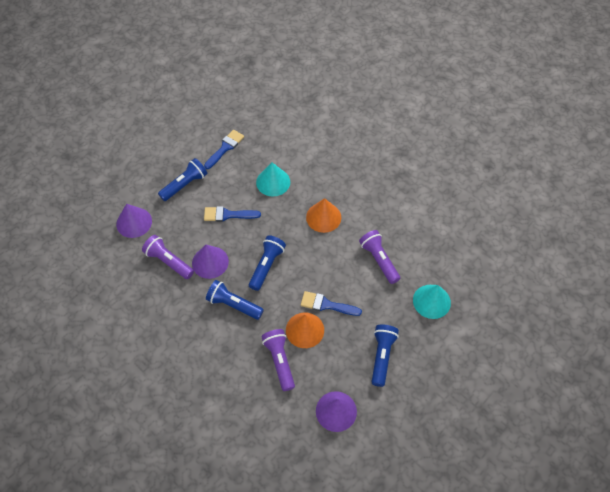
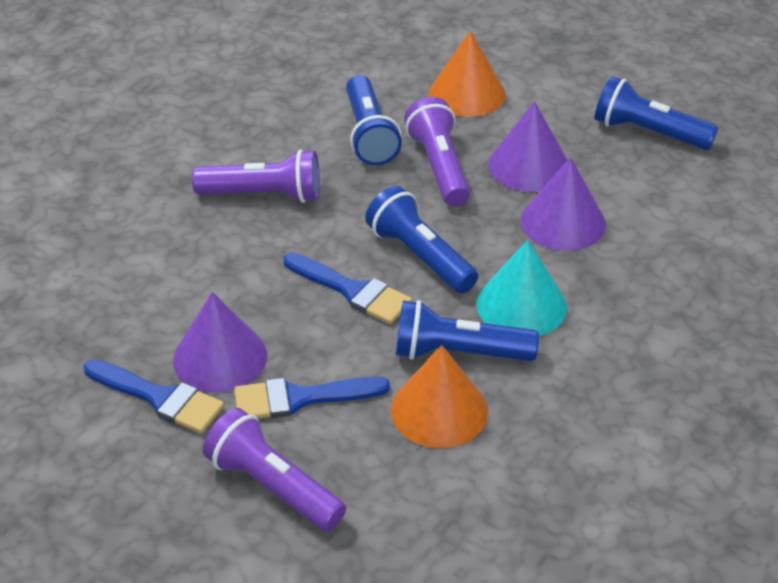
turquoise cone: 2 -> 1

